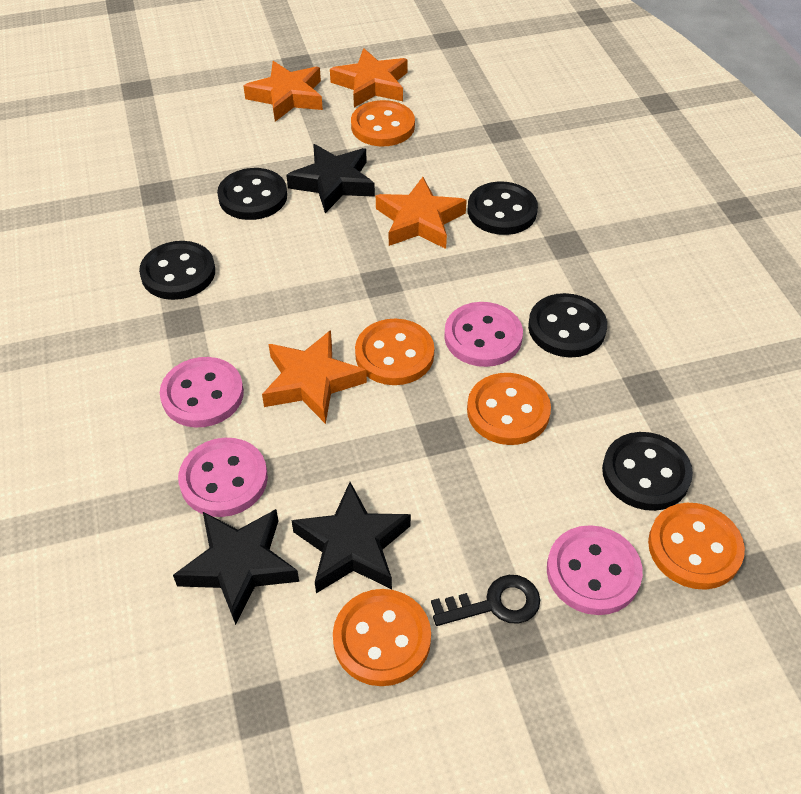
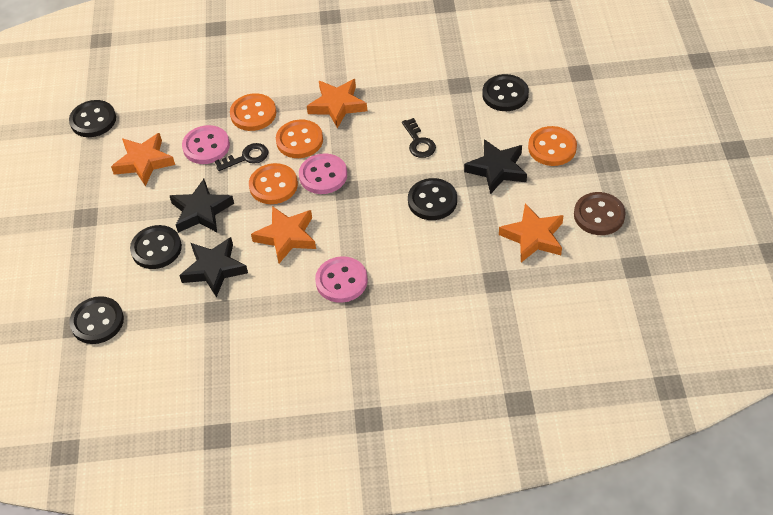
black key: 1 -> 2
brown button: 0 -> 1
orange button: 5 -> 4
pink button: 4 -> 3

